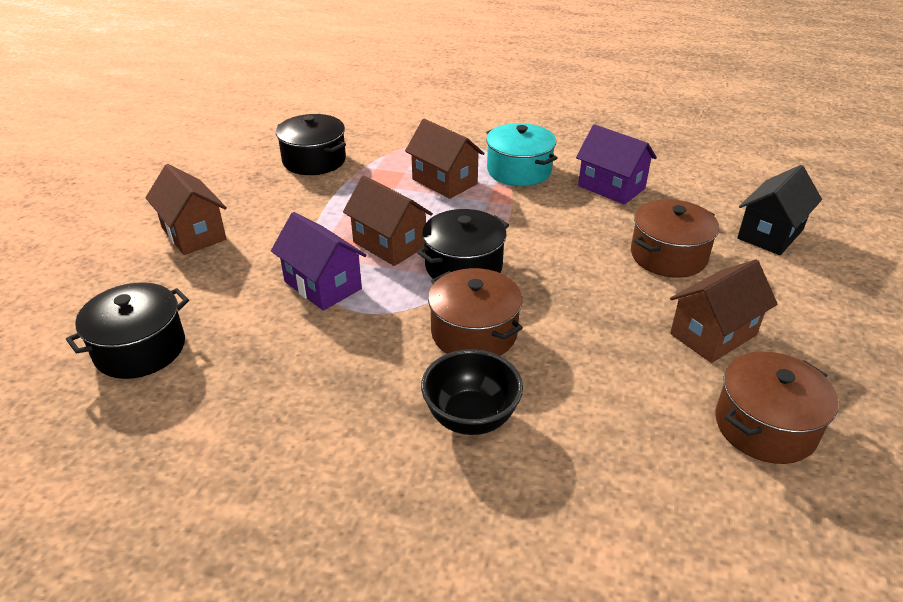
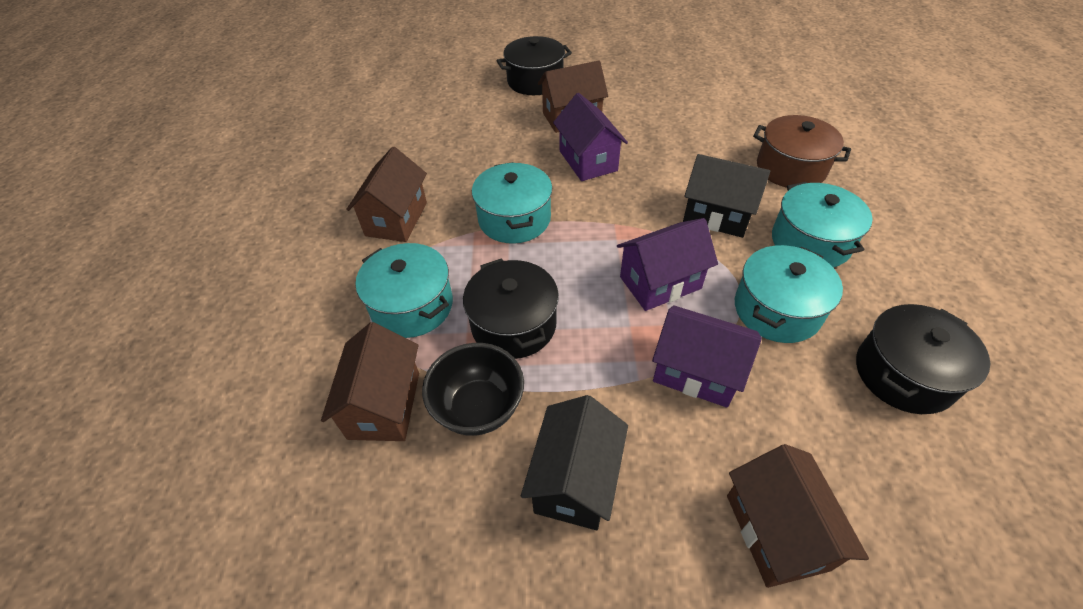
black house: 1 -> 2
brown pot: 3 -> 1
purple house: 2 -> 3
turquoise pot: 1 -> 4

